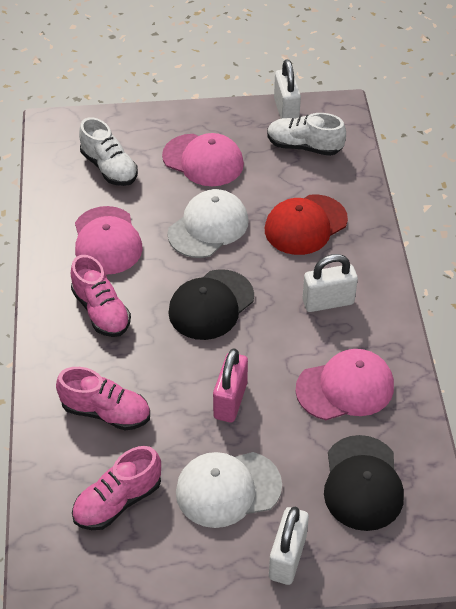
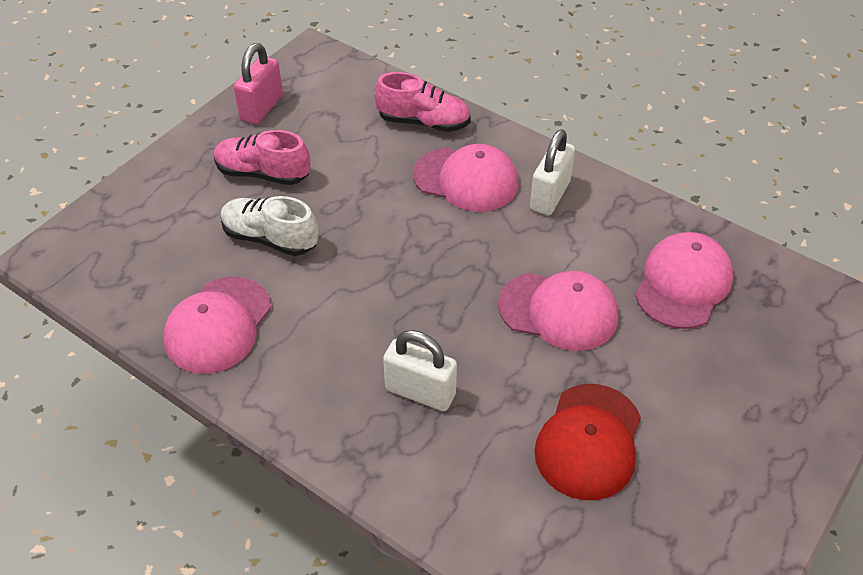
black cap: 2 -> 0
pink cap: 3 -> 4
pink shoe: 3 -> 2
white cap: 2 -> 0
white padlock: 3 -> 2
white shoe: 2 -> 1

